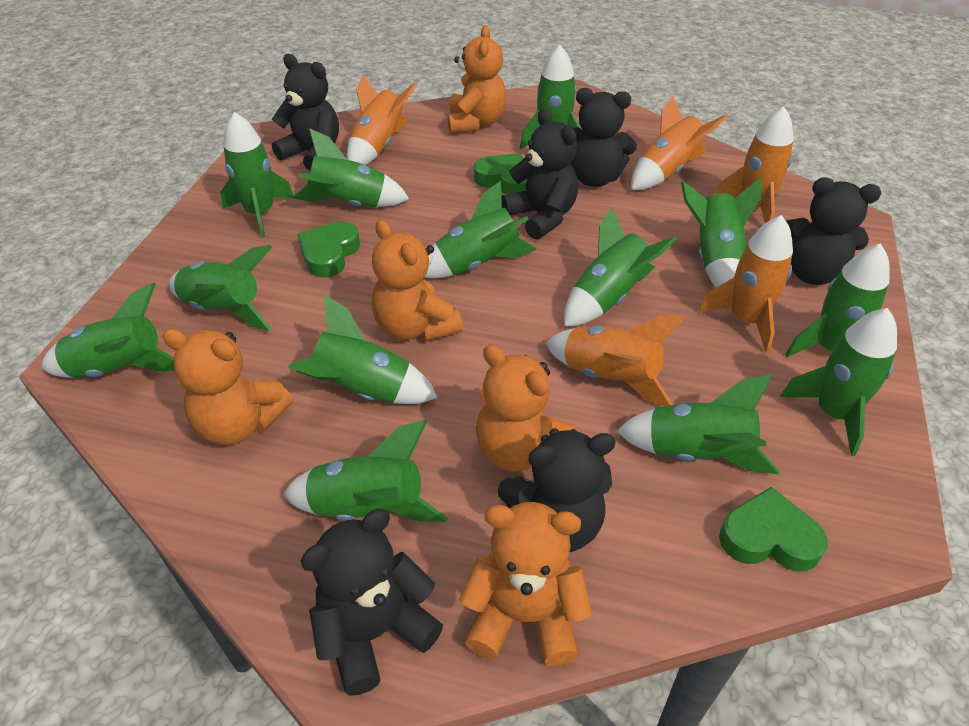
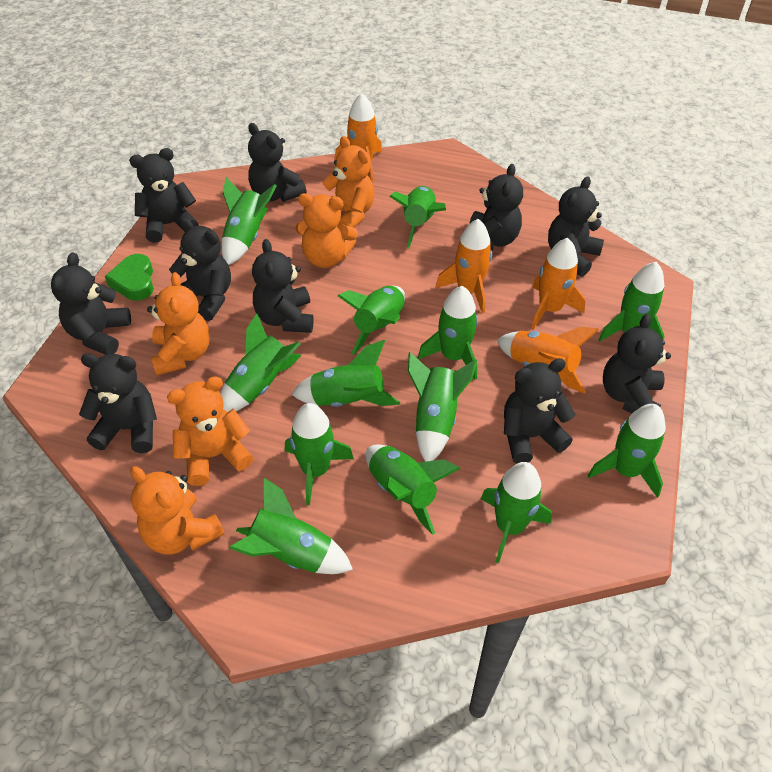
black teddy bear: 6 -> 10
green heart: 3 -> 1
orange rocket: 5 -> 4

